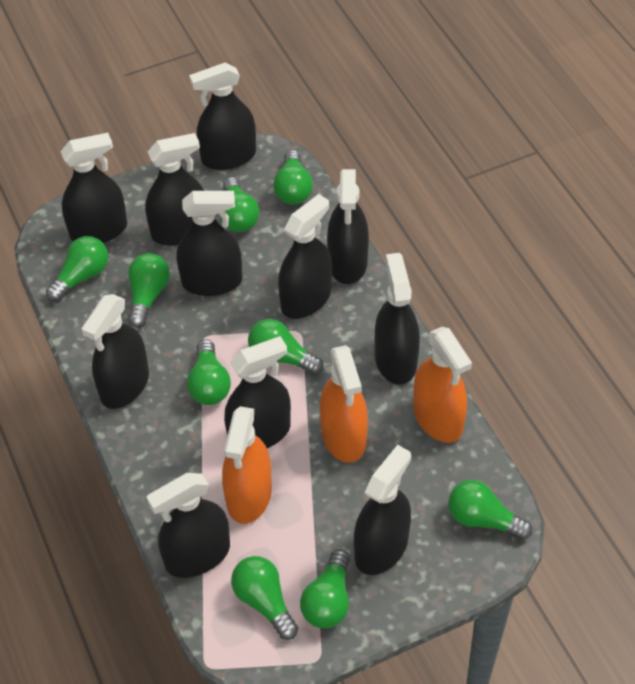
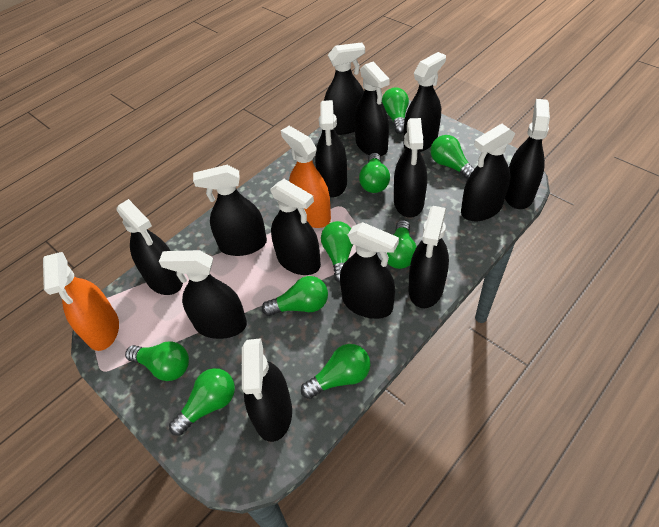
black spray bottle: 11 -> 14
orange spray bottle: 3 -> 2

